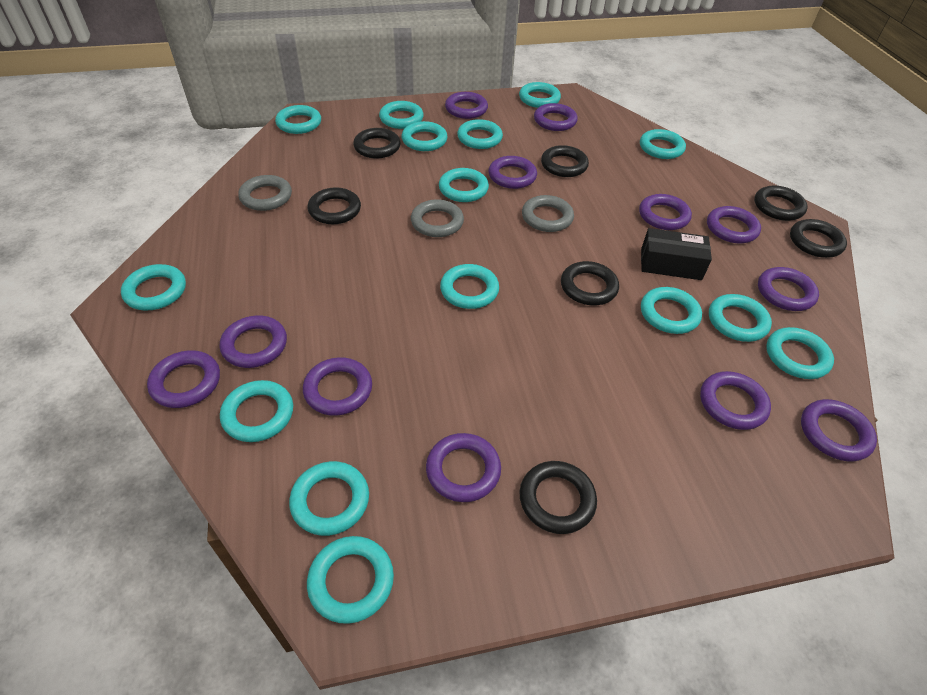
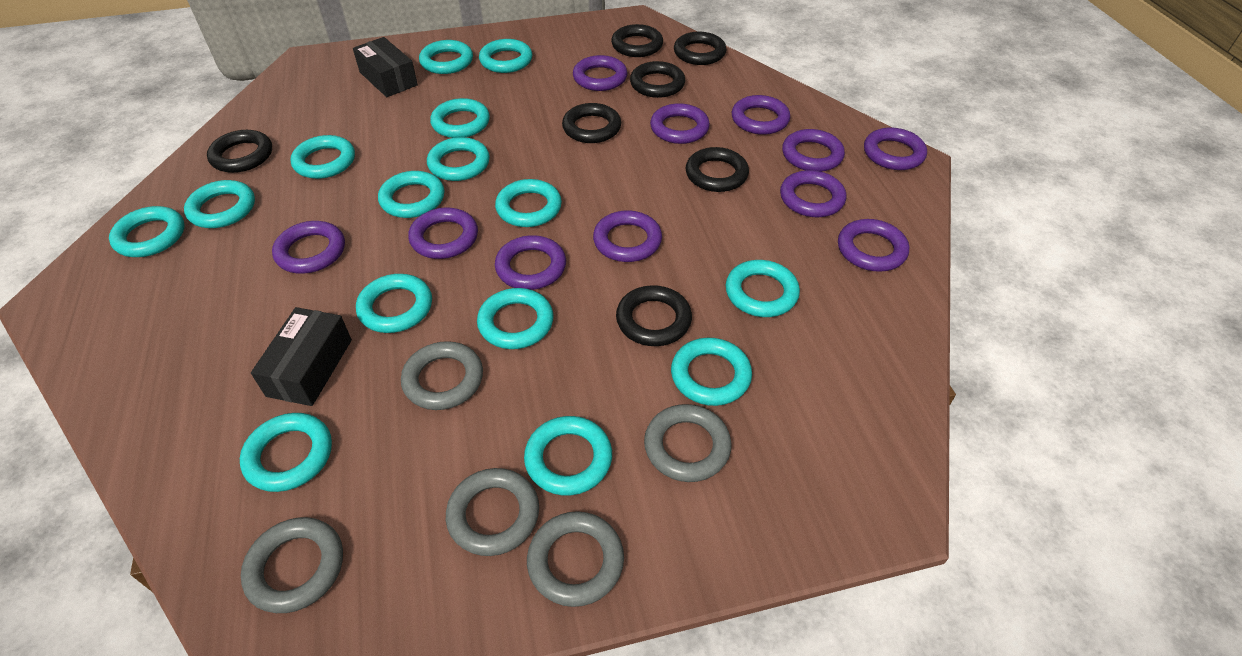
black box: 1 -> 2
grey ring: 3 -> 5
purple ring: 12 -> 11

